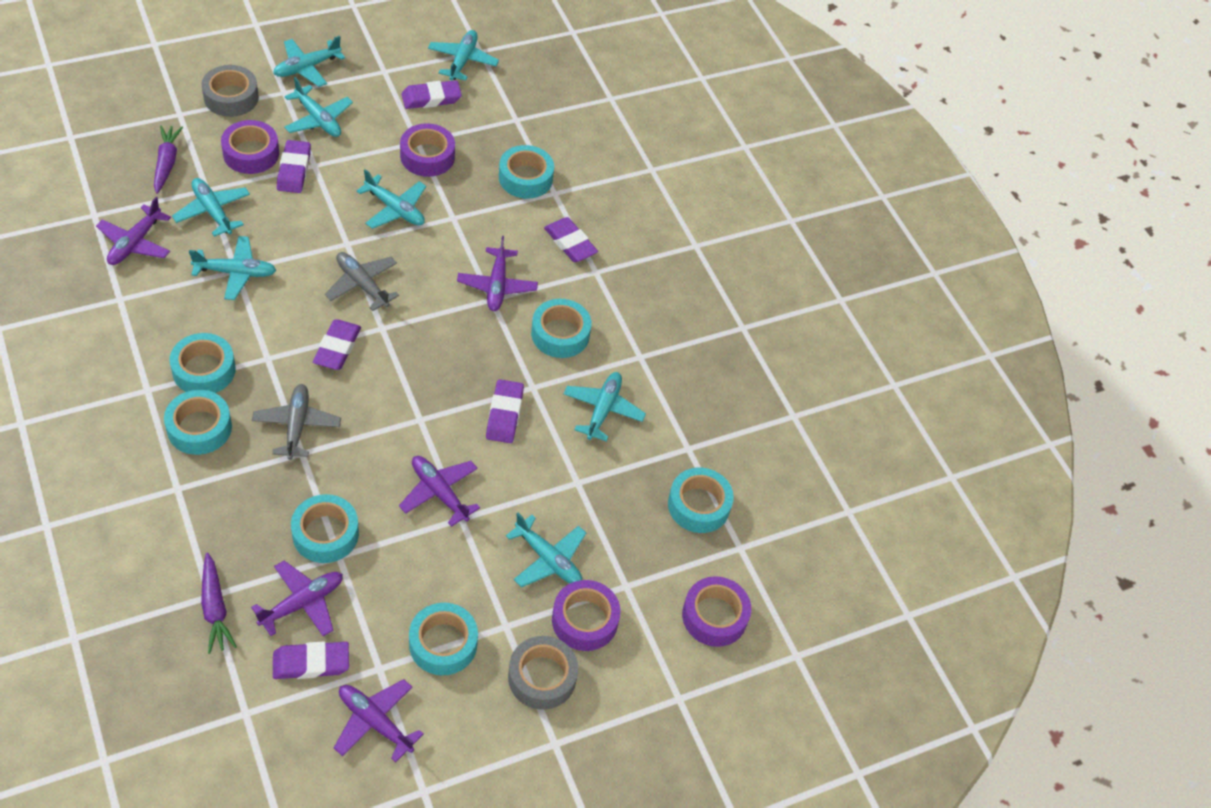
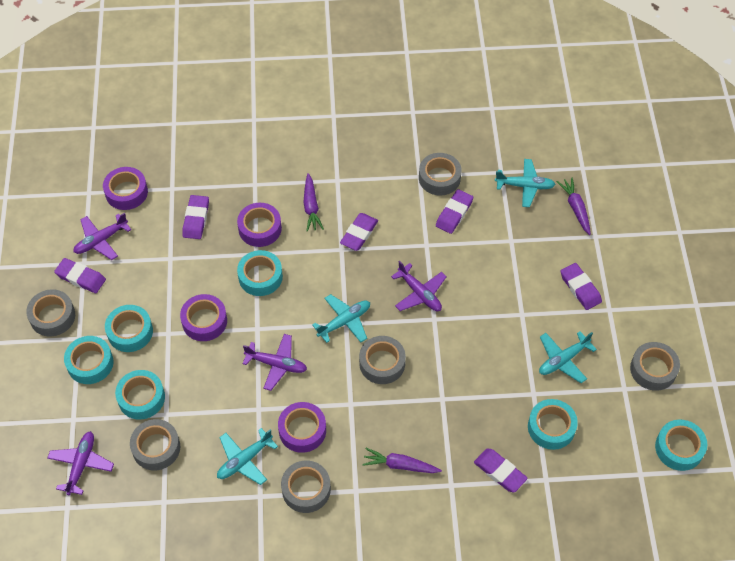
grey plane: 2 -> 0
grey tape: 2 -> 6
purple carrot: 2 -> 3
purple plane: 5 -> 4
turquoise plane: 8 -> 4
turquoise tape: 7 -> 6

